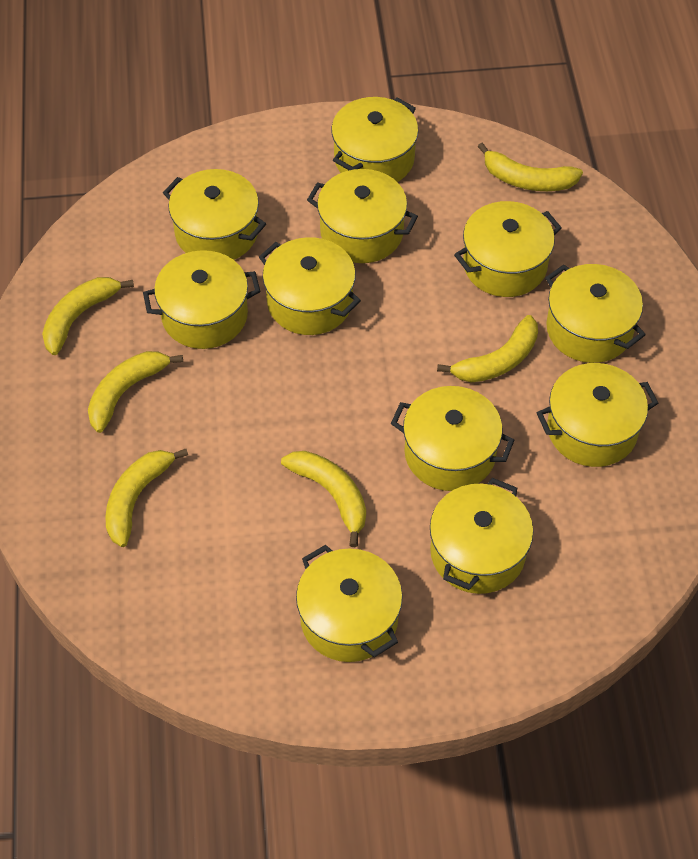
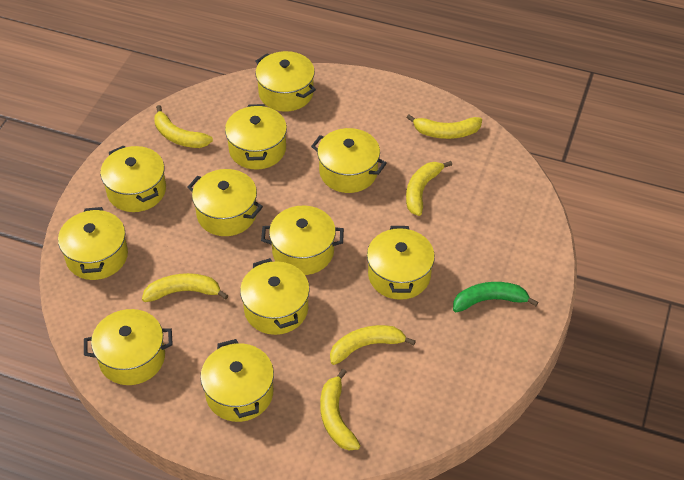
green banana: 0 -> 1

